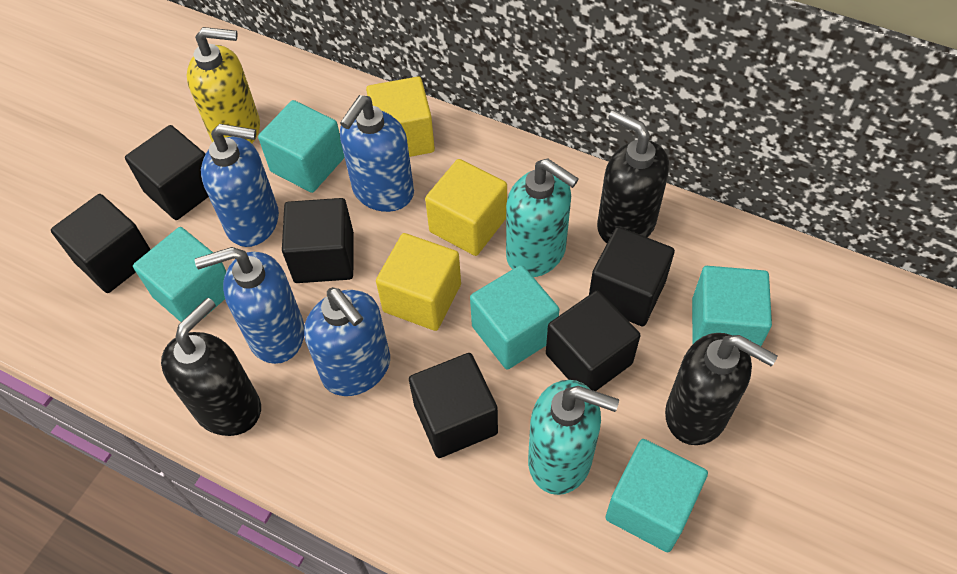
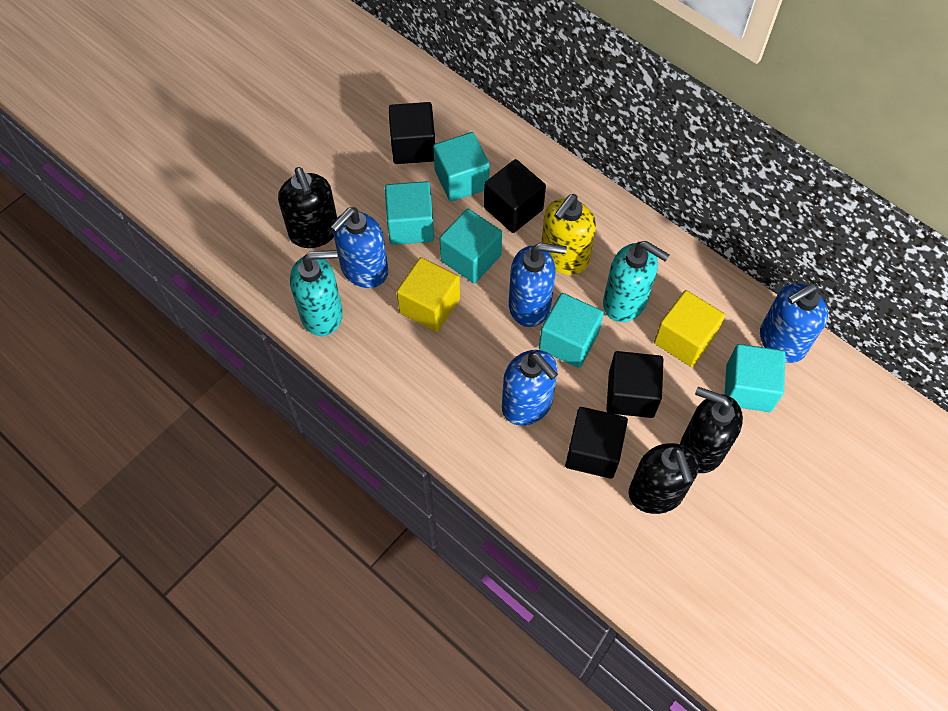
black cube: 6 -> 4
yellow cube: 3 -> 2

